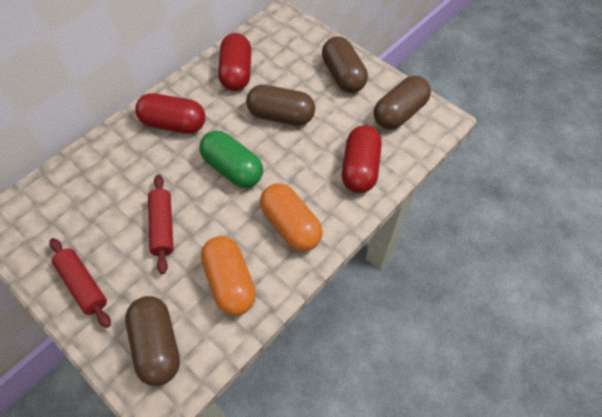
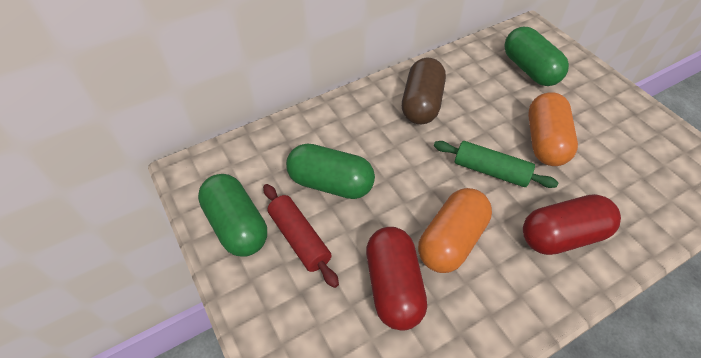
brown capsule: 4 -> 1
green capsule: 1 -> 3
green rolling pin: 0 -> 1
red capsule: 3 -> 2
red rolling pin: 2 -> 1

